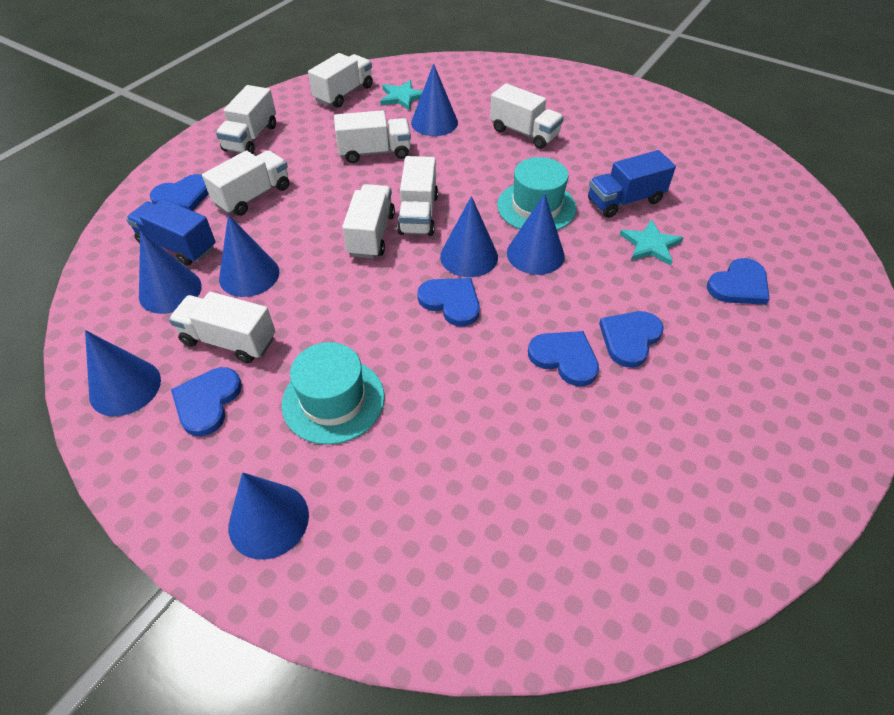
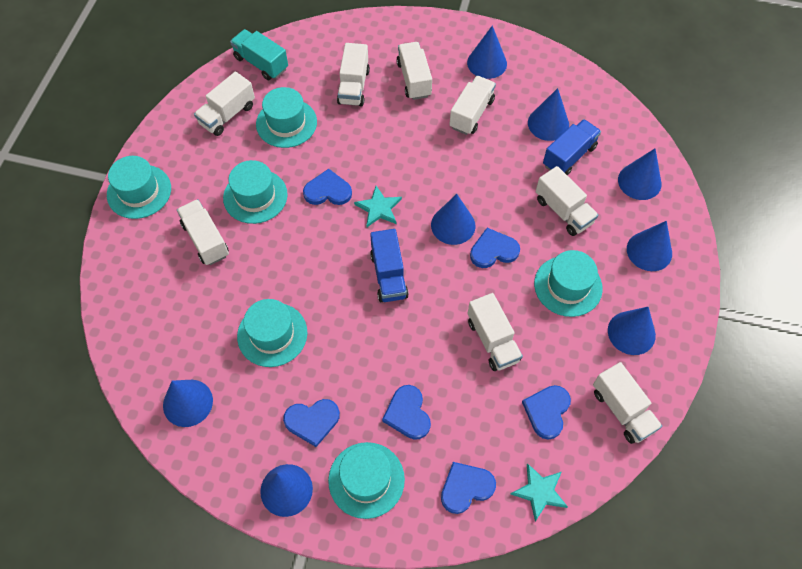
blue cone: 7 -> 8
turquoise hat: 2 -> 6
turquoise truck: 0 -> 1

